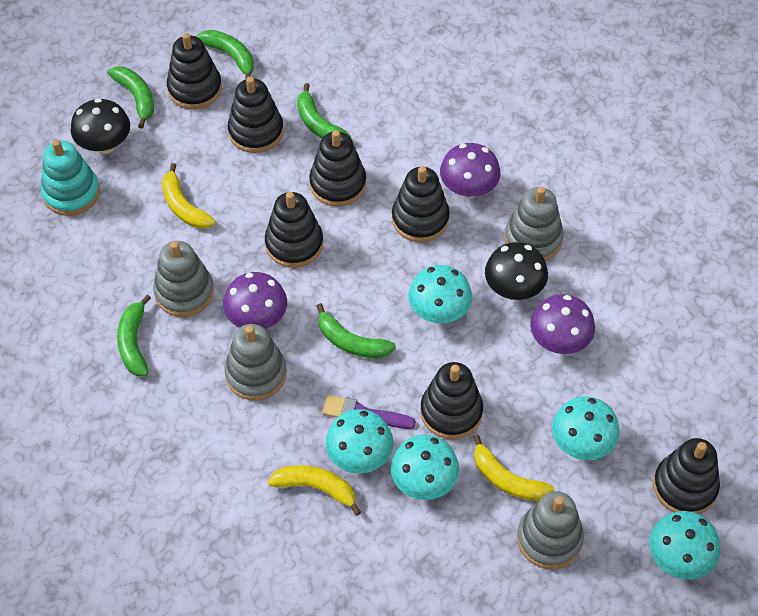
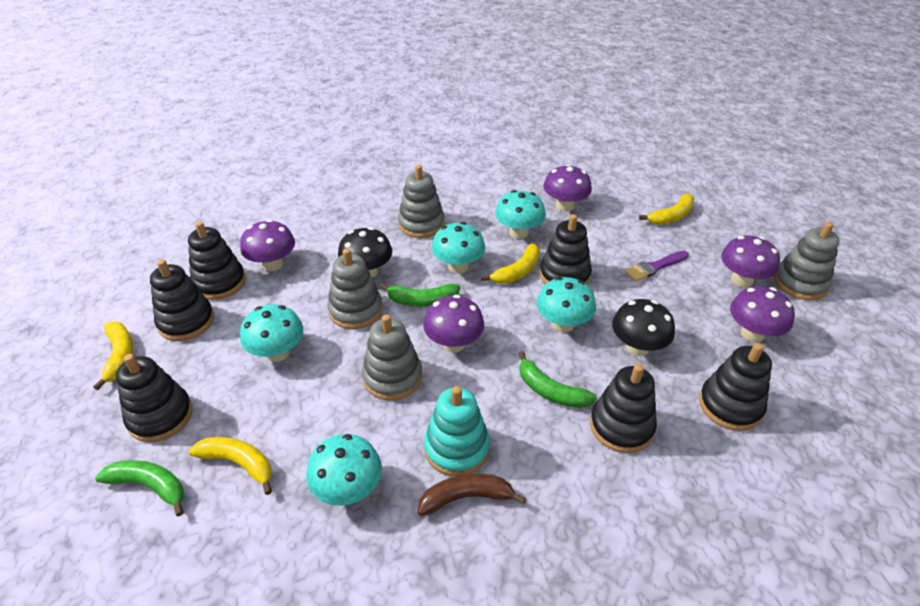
black stacking toy: 7 -> 6
brown banana: 0 -> 1
green banana: 5 -> 3
purple mushroom: 3 -> 5
yellow banana: 3 -> 4

